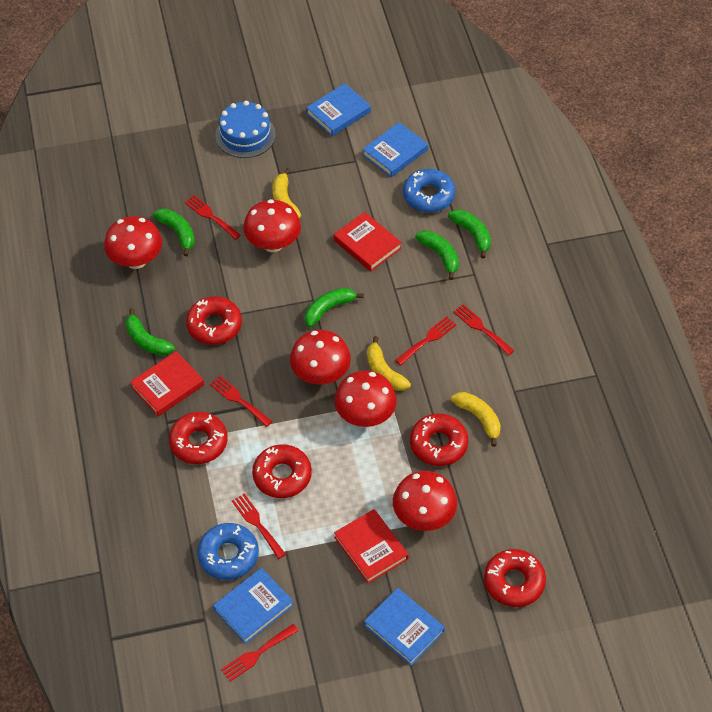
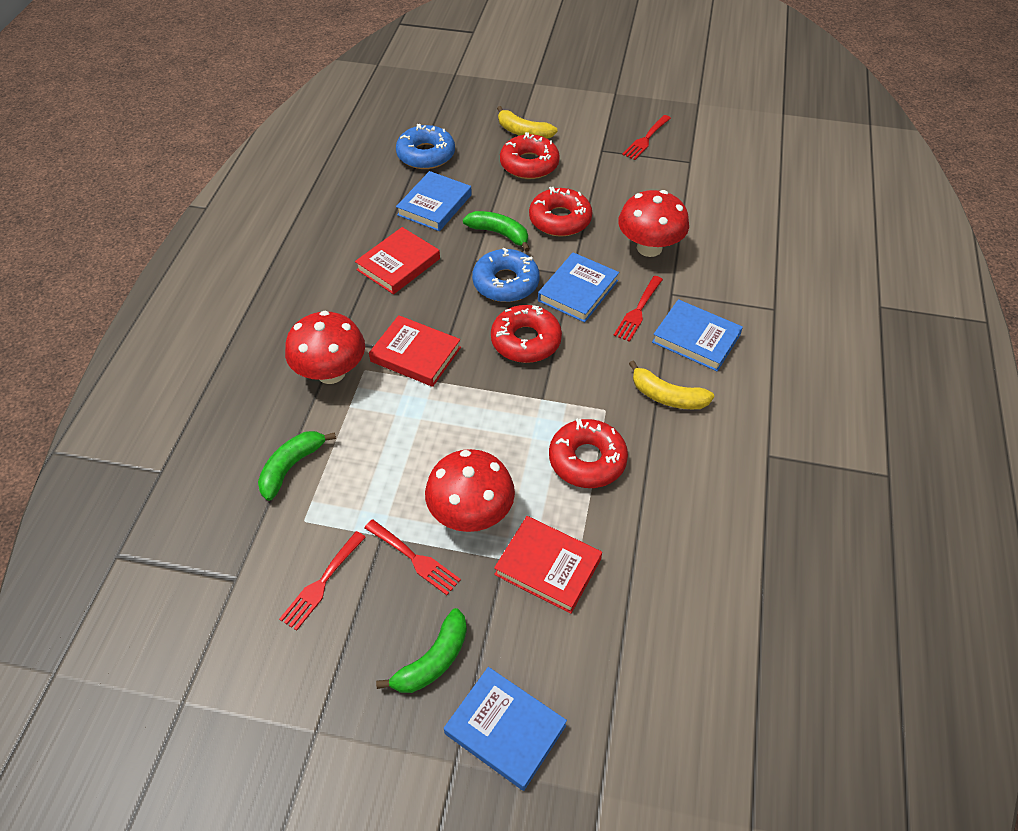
blue cake: 1 -> 0
green banana: 5 -> 3
red donut: 5 -> 4
red fork: 6 -> 4
red mushroom: 5 -> 3
yellow banana: 3 -> 2

